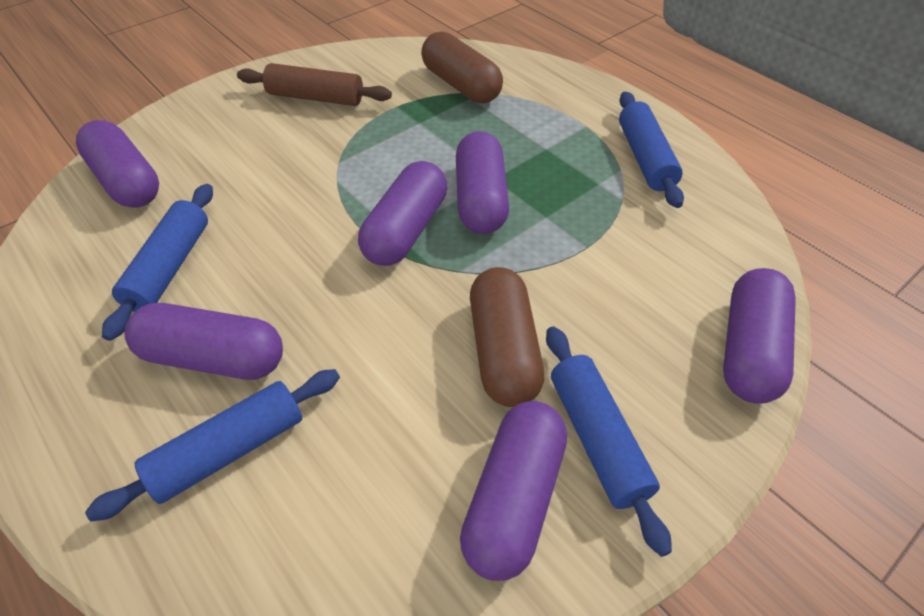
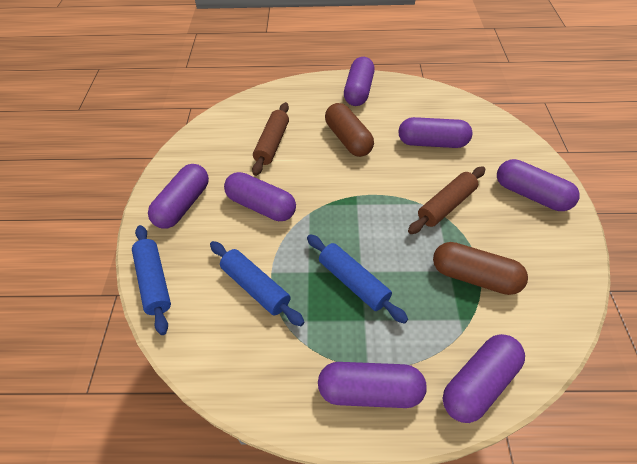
blue rolling pin: 4 -> 3
brown rolling pin: 1 -> 2
purple capsule: 6 -> 7

